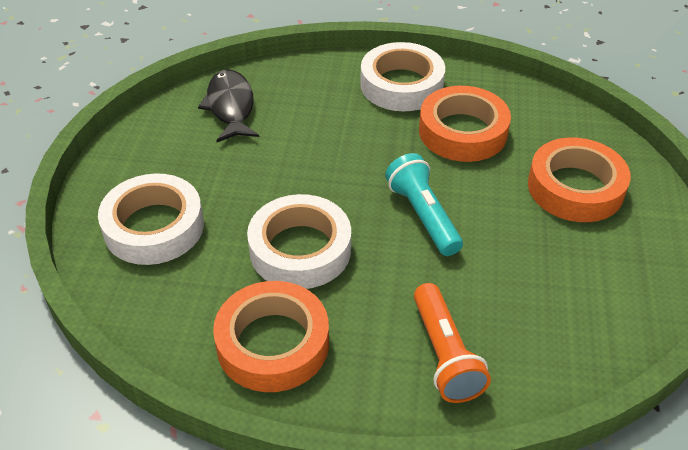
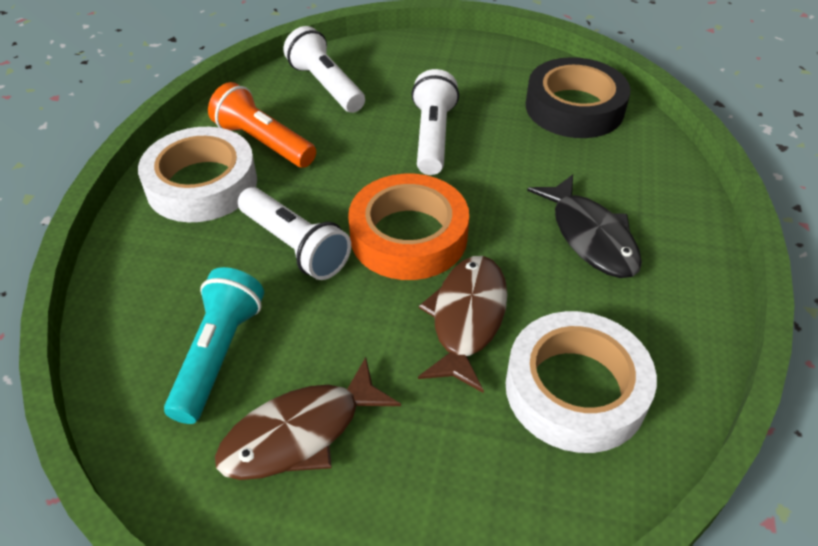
black tape: 0 -> 1
brown fish: 0 -> 2
orange tape: 3 -> 1
white flashlight: 0 -> 3
white tape: 3 -> 2

